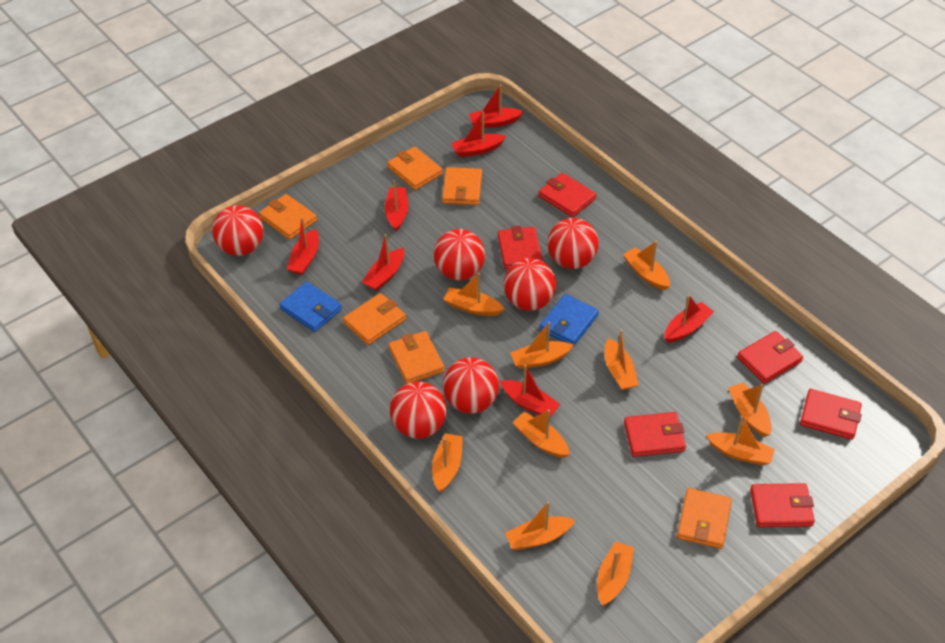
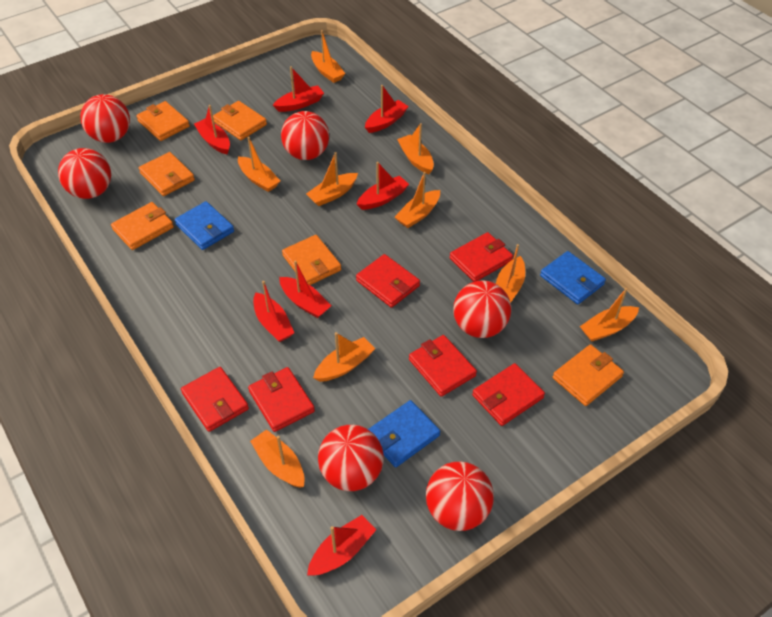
blue wallet: 2 -> 3
orange boat: 10 -> 9

